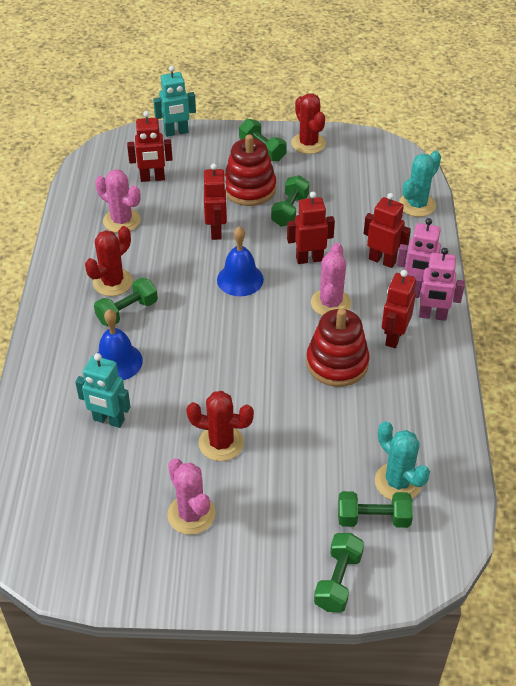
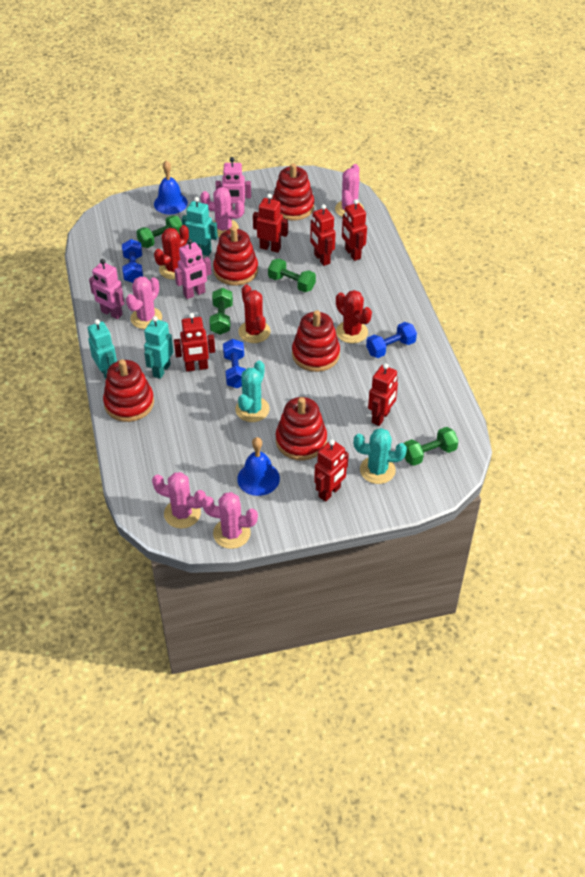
blue dumbbell: 0 -> 3
green dumbbell: 5 -> 4
pink cactus: 3 -> 5
pink robot: 2 -> 3
red robot: 5 -> 6
red stacking toy: 2 -> 5
turquoise robot: 2 -> 3

